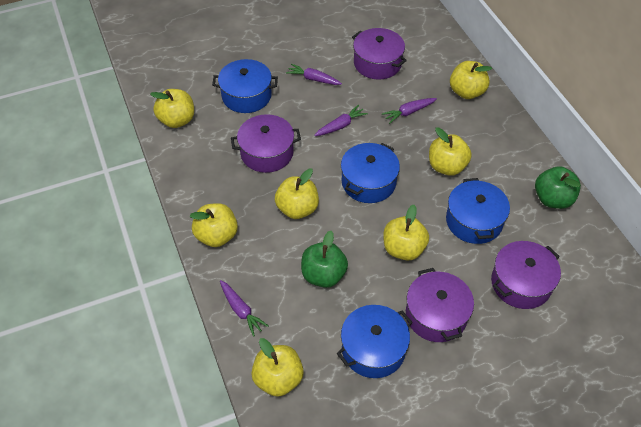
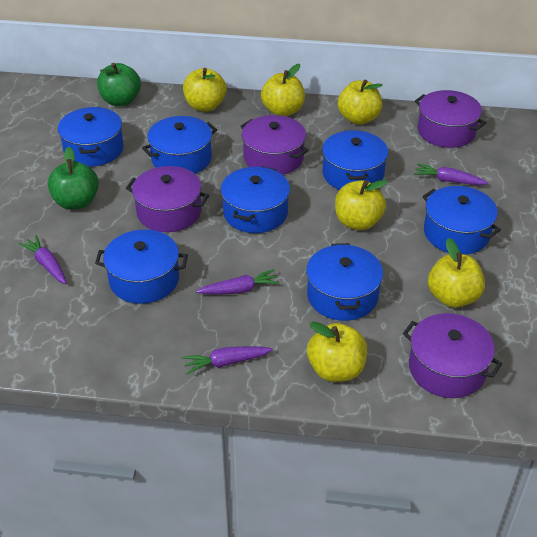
blue pot: 4 -> 7
yellow apple: 7 -> 6

